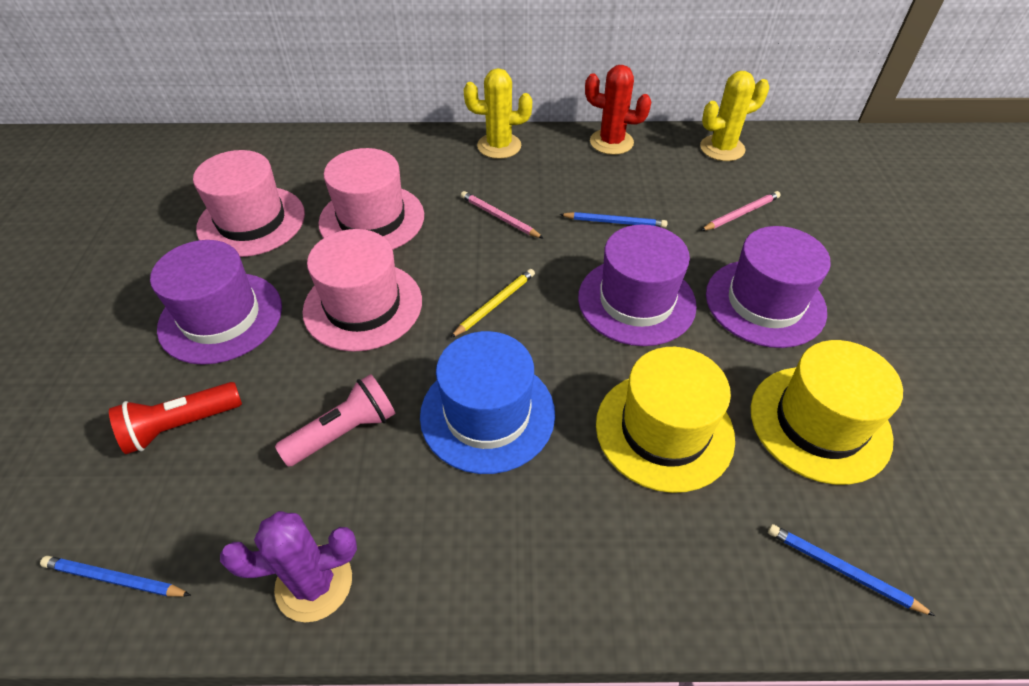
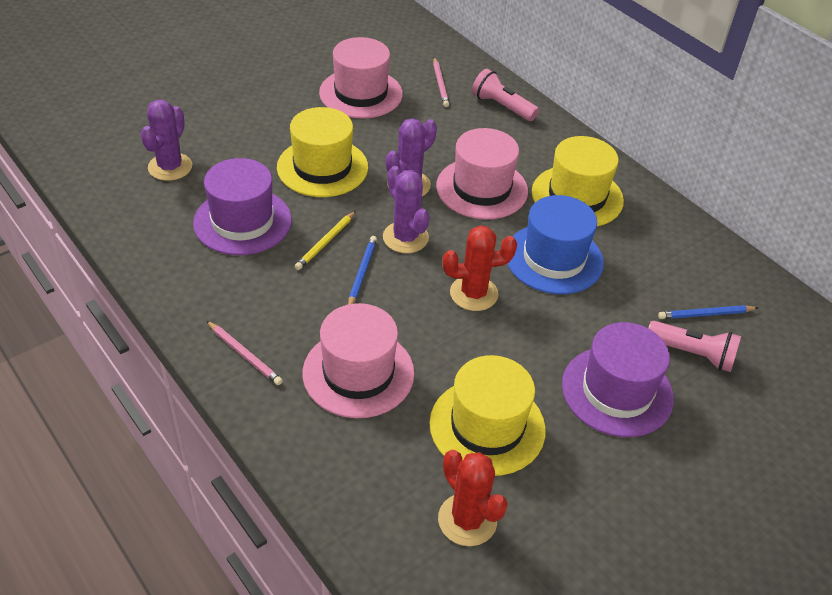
blue pencil: 3 -> 2
pink flashlight: 1 -> 2
purple cactus: 1 -> 3
purple hat: 3 -> 2
red cactus: 1 -> 2
red flashlight: 1 -> 0
yellow cactus: 2 -> 0
yellow hat: 2 -> 3

